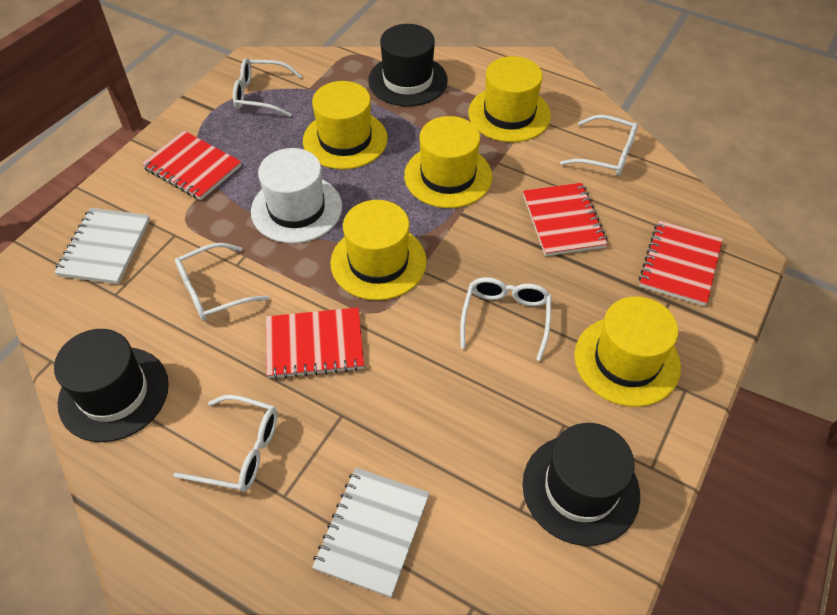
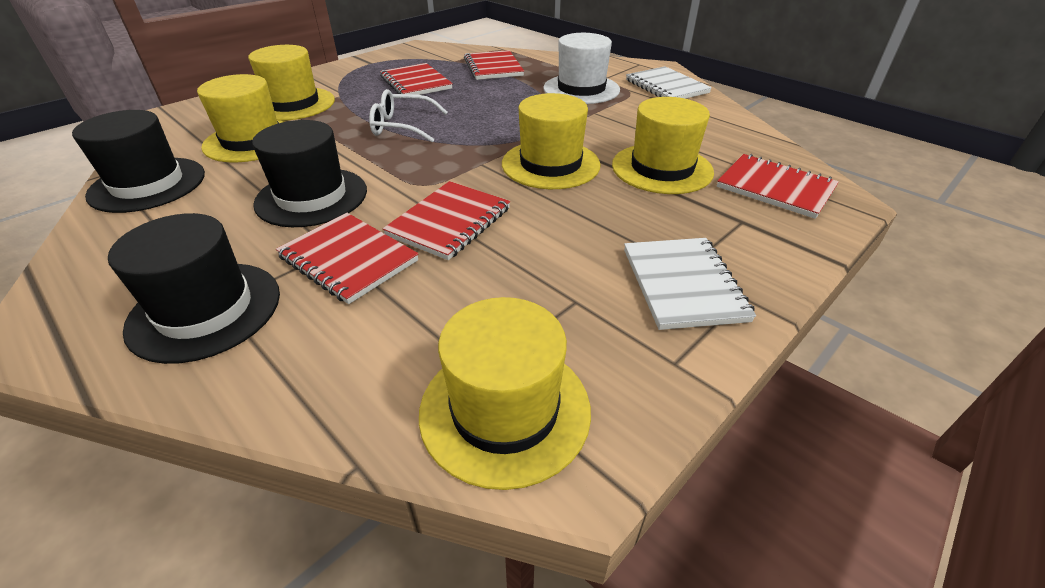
red notebook: 4 -> 5
white glasses: 5 -> 1

